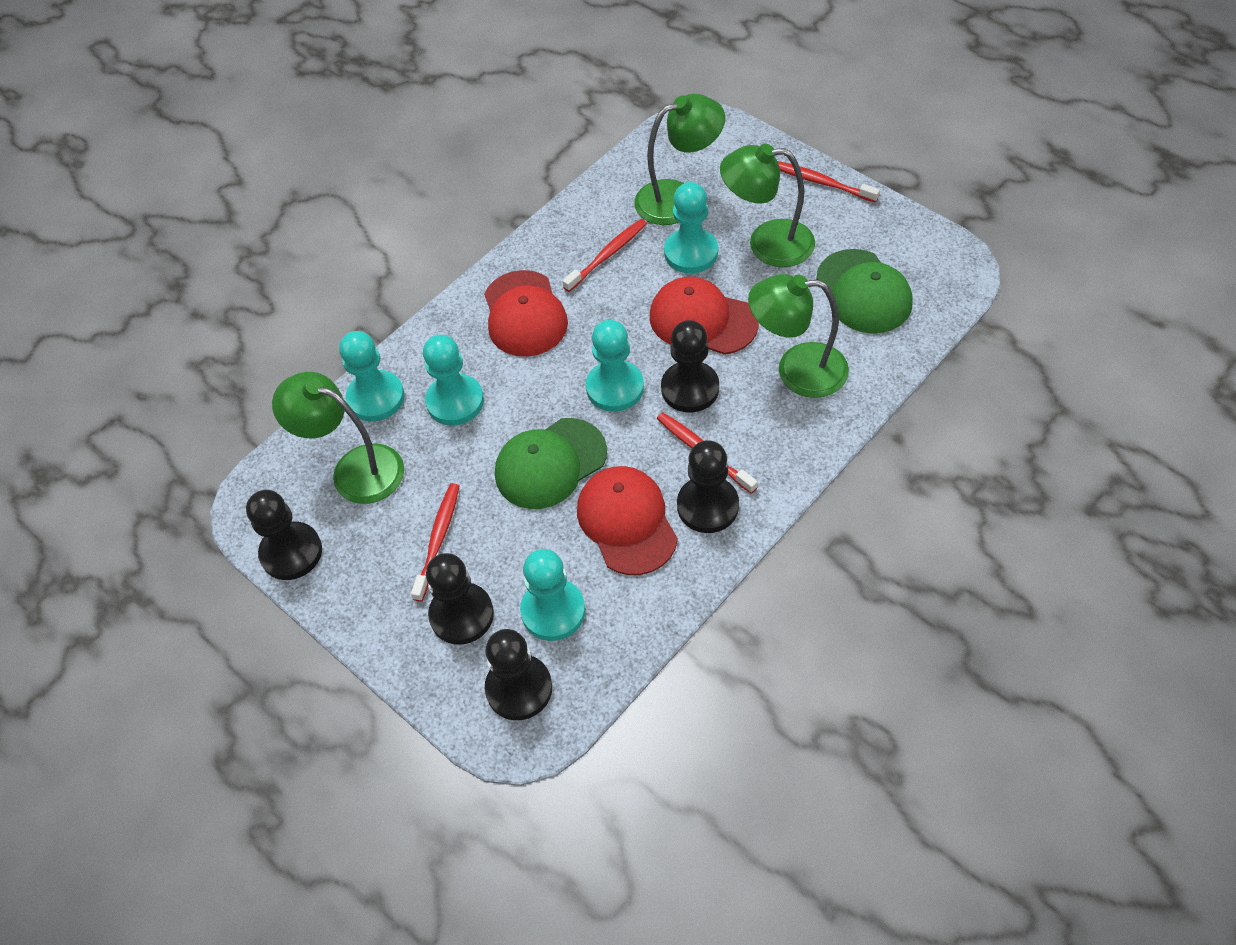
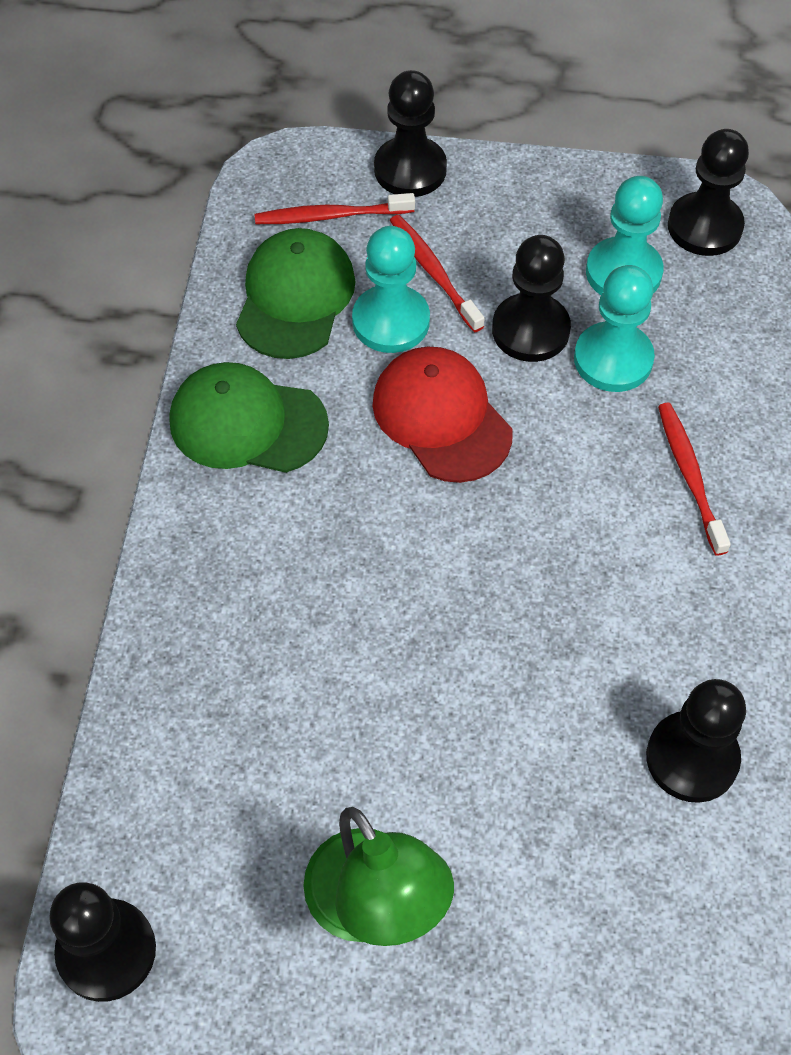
green lamp: 4 -> 1
red cap: 3 -> 1
red toothbrush: 4 -> 3
turquoise pawn: 5 -> 3

